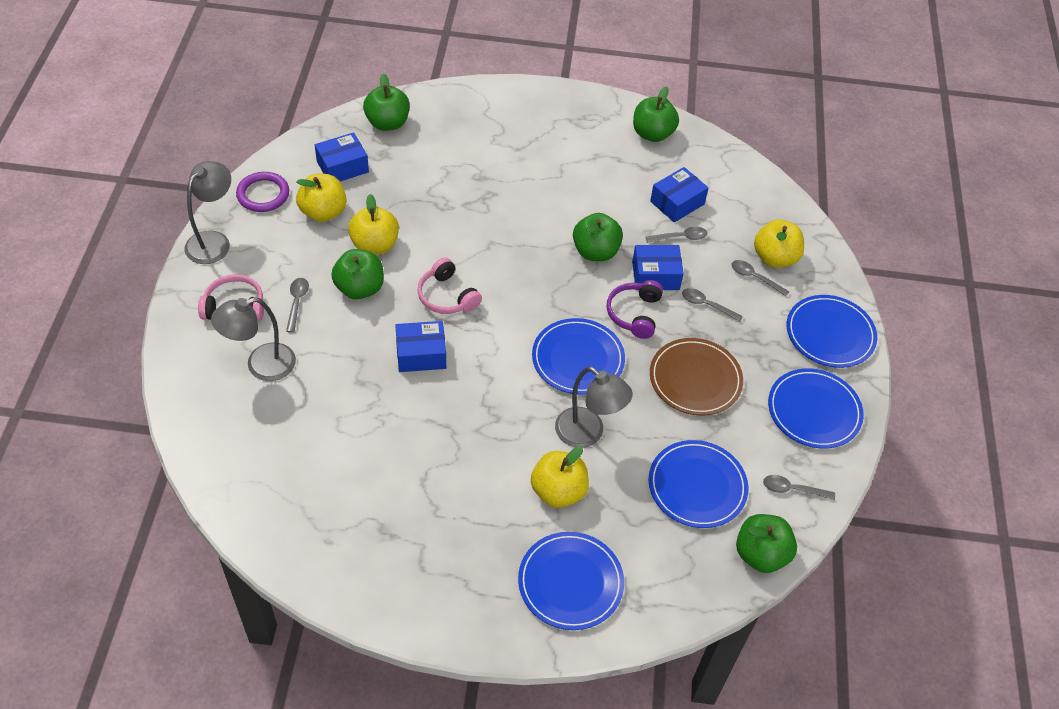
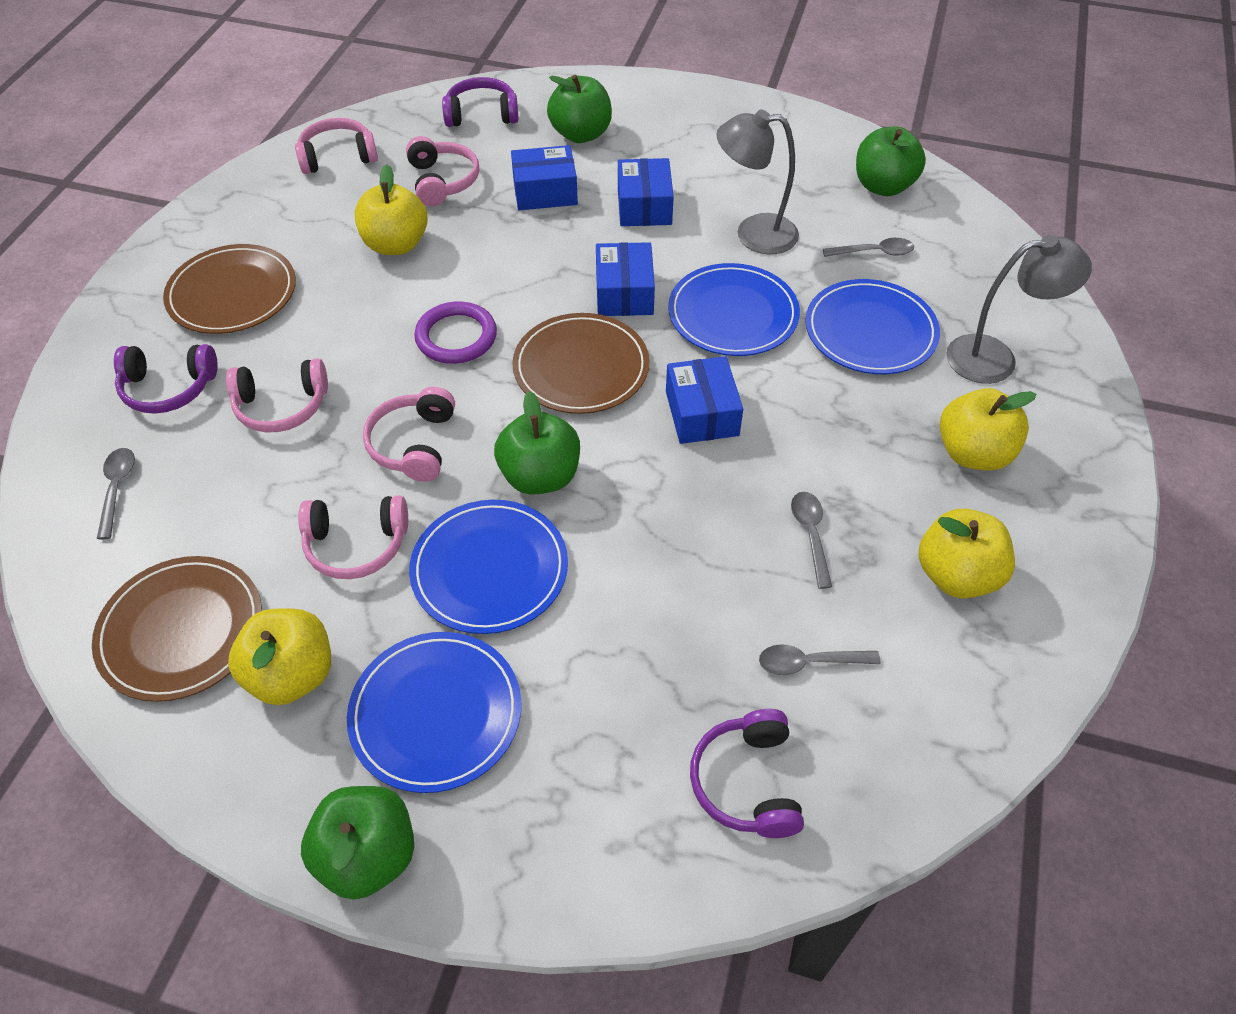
blue plate: 5 -> 4
brown plate: 1 -> 3
green apple: 5 -> 4
grey lamp: 3 -> 2
grey spoon: 5 -> 4
pink headphones: 2 -> 5
purple headphones: 1 -> 3

